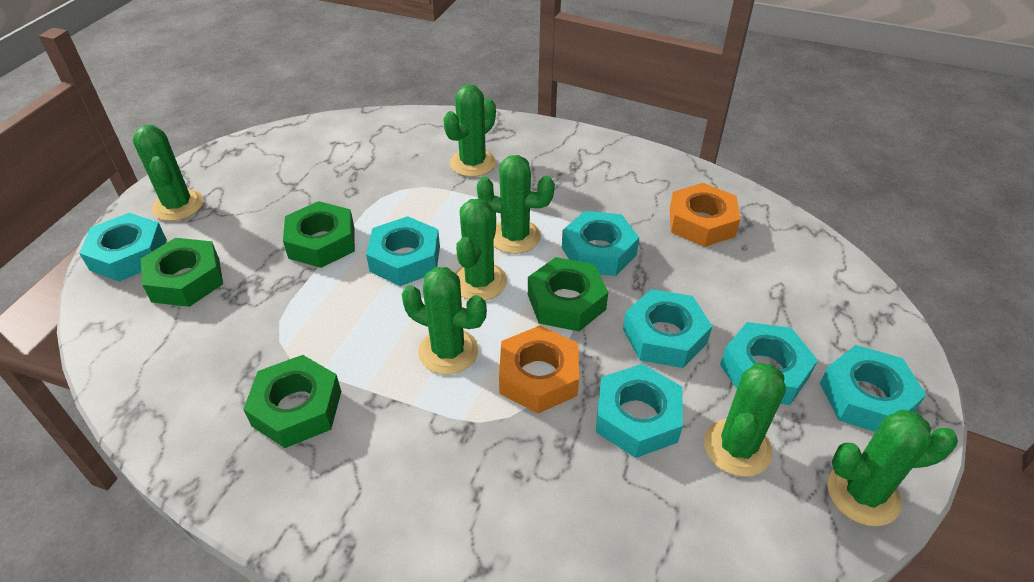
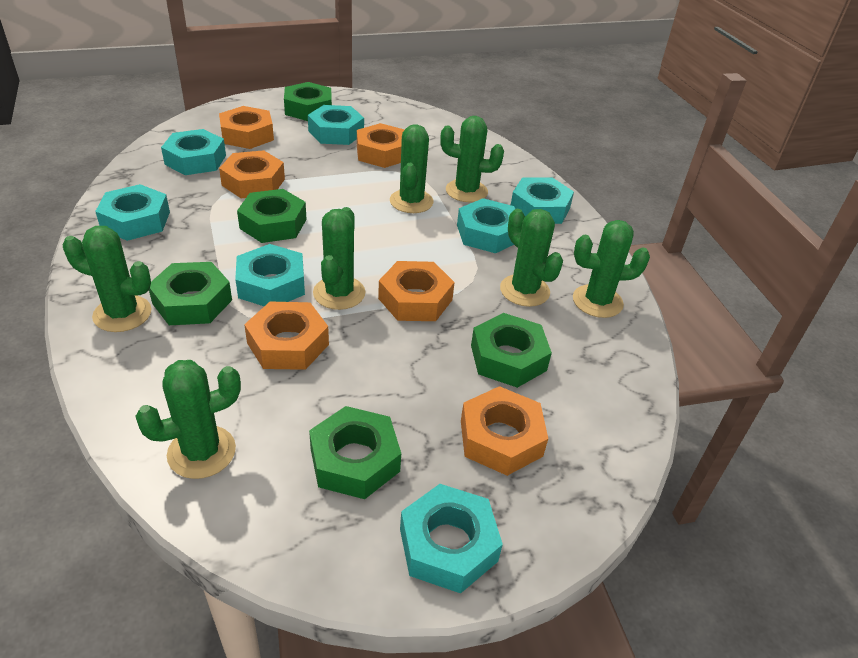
green nut: 4 -> 5
orange nut: 2 -> 6

